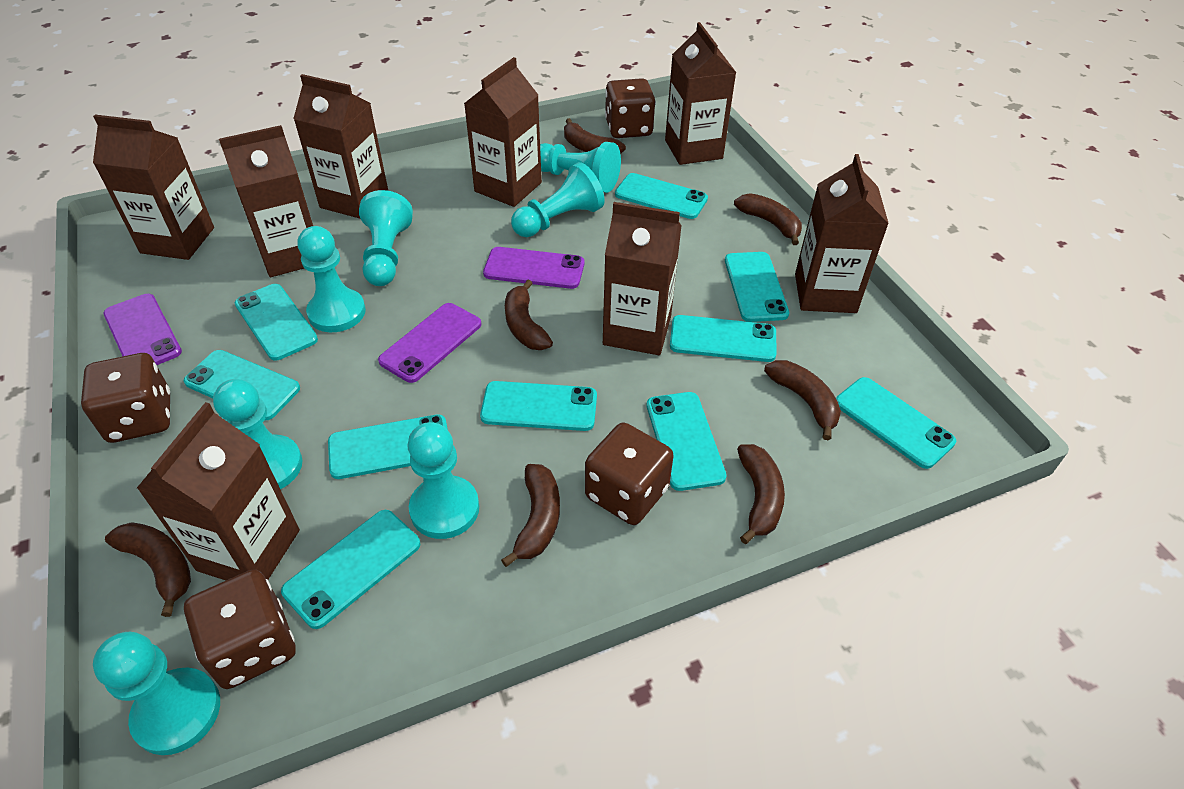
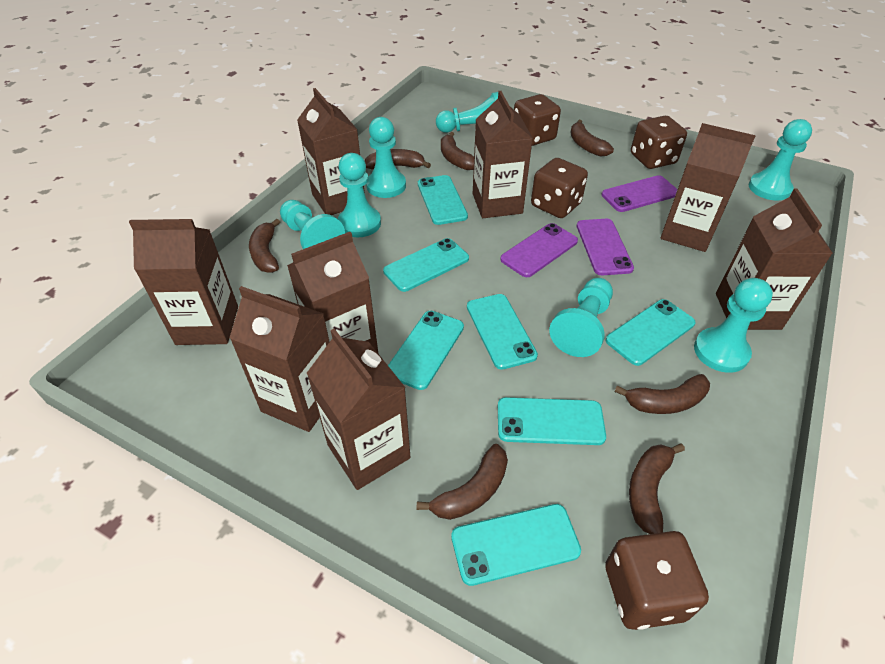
turquoise phone: 10 -> 7

